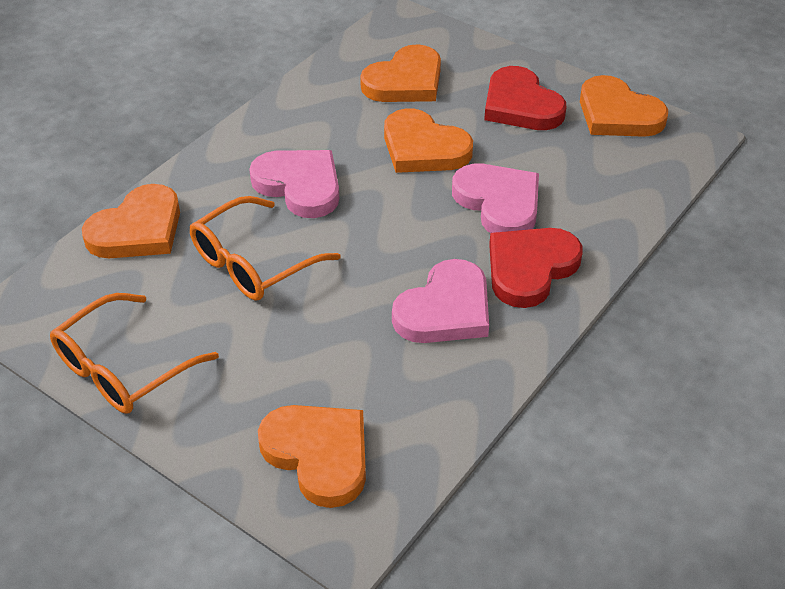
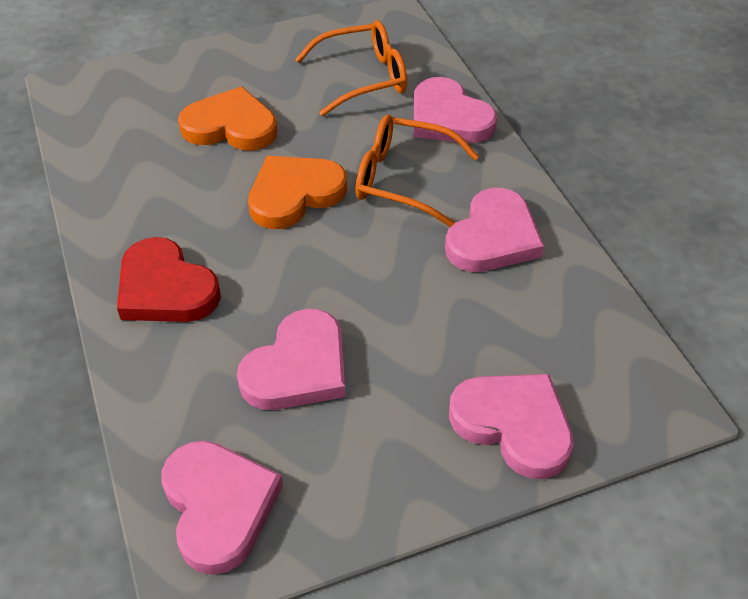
orange heart: 5 -> 2
pink heart: 3 -> 5
red heart: 2 -> 1

